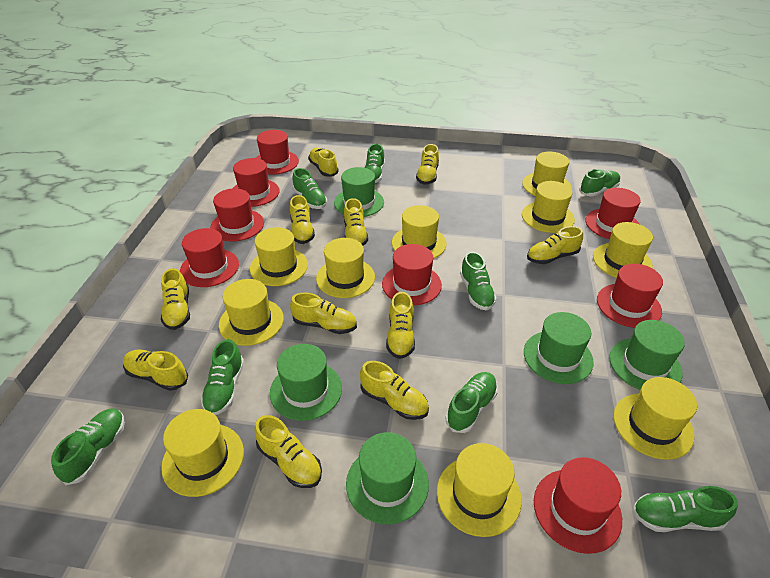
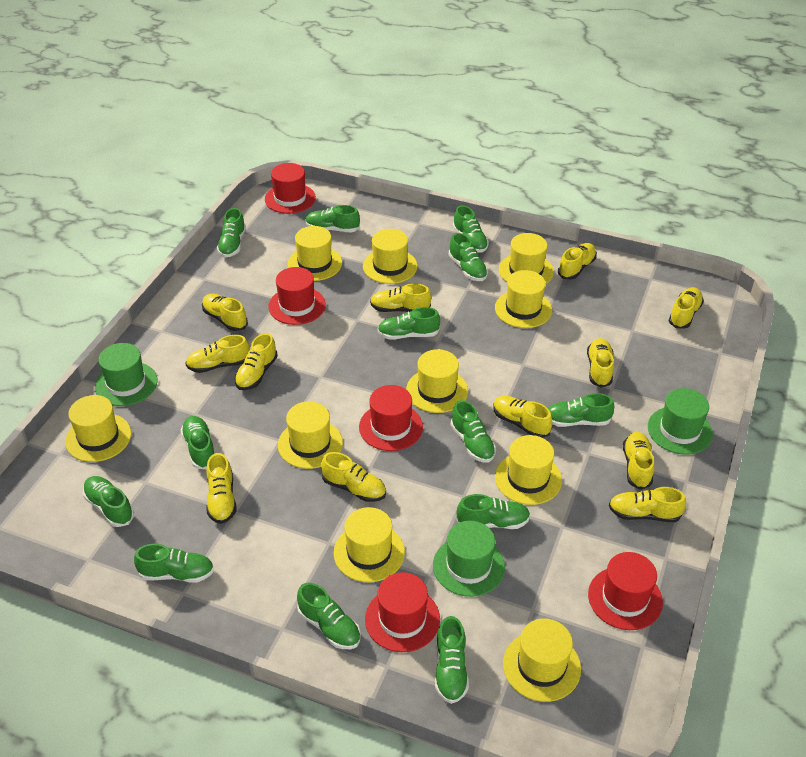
green hat: 5 -> 3
green shoe: 8 -> 13
red hat: 8 -> 5
yellow shoe: 11 -> 12

